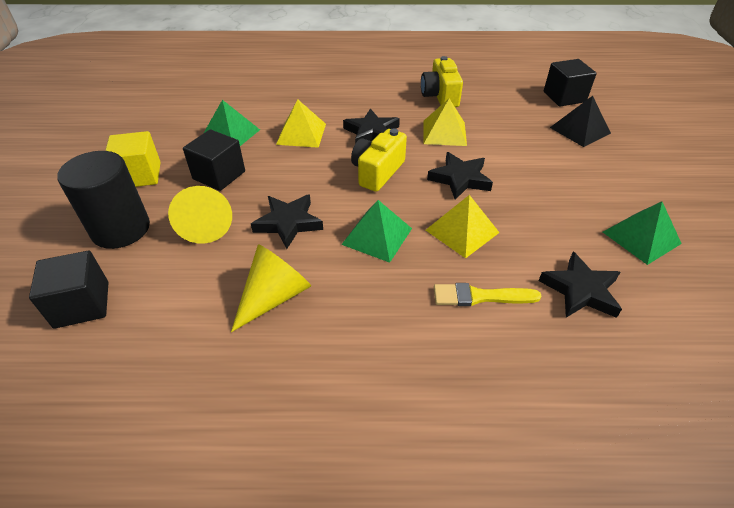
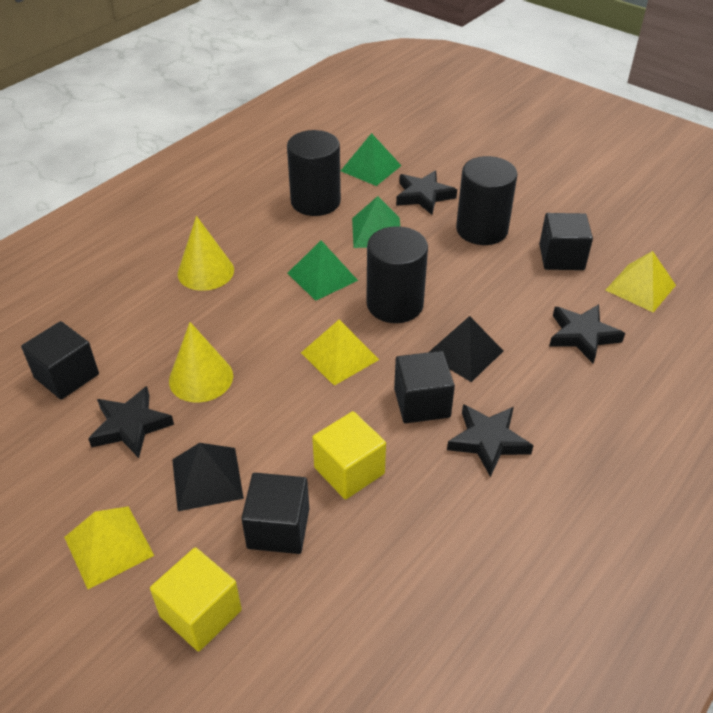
black cube: 3 -> 4
black cylinder: 1 -> 3
black pyramid: 1 -> 2
yellow brush: 1 -> 0
yellow camera: 2 -> 0
yellow cube: 1 -> 2

